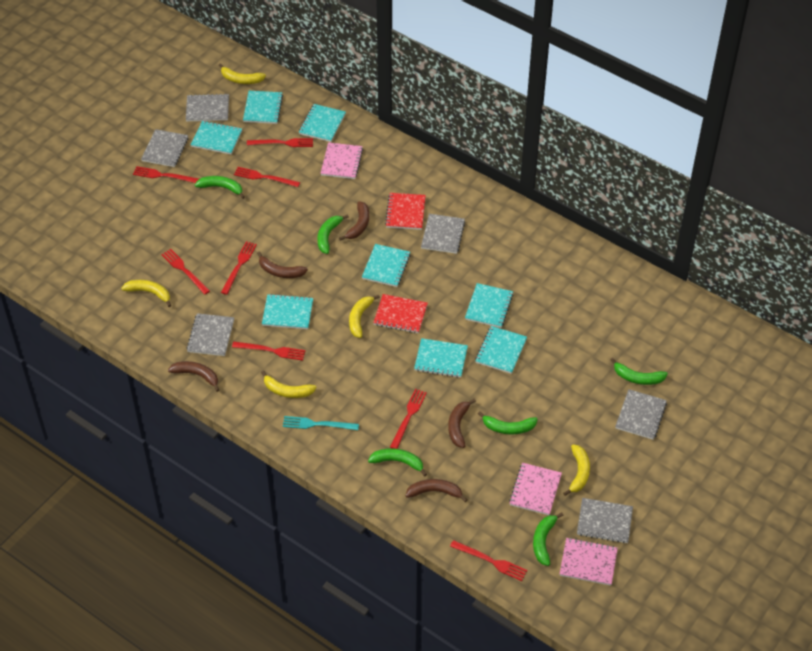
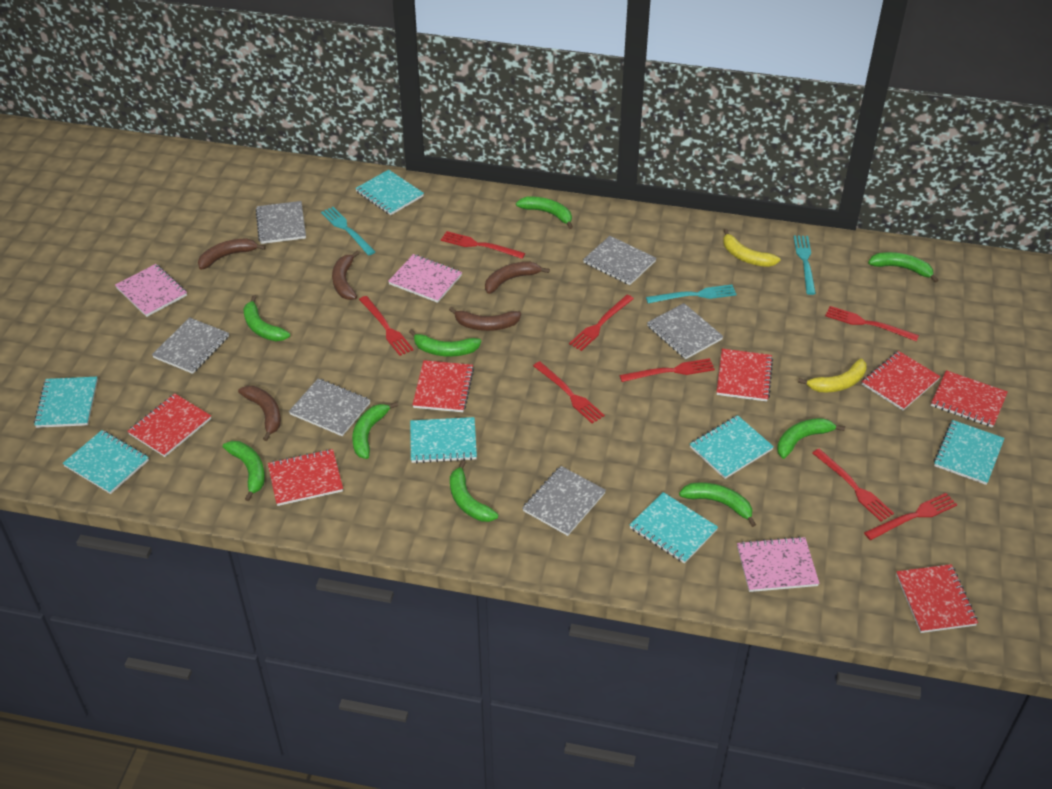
green banana: 6 -> 9
red notebook: 2 -> 7
turquoise fork: 1 -> 3
turquoise notebook: 8 -> 7
yellow banana: 5 -> 2

